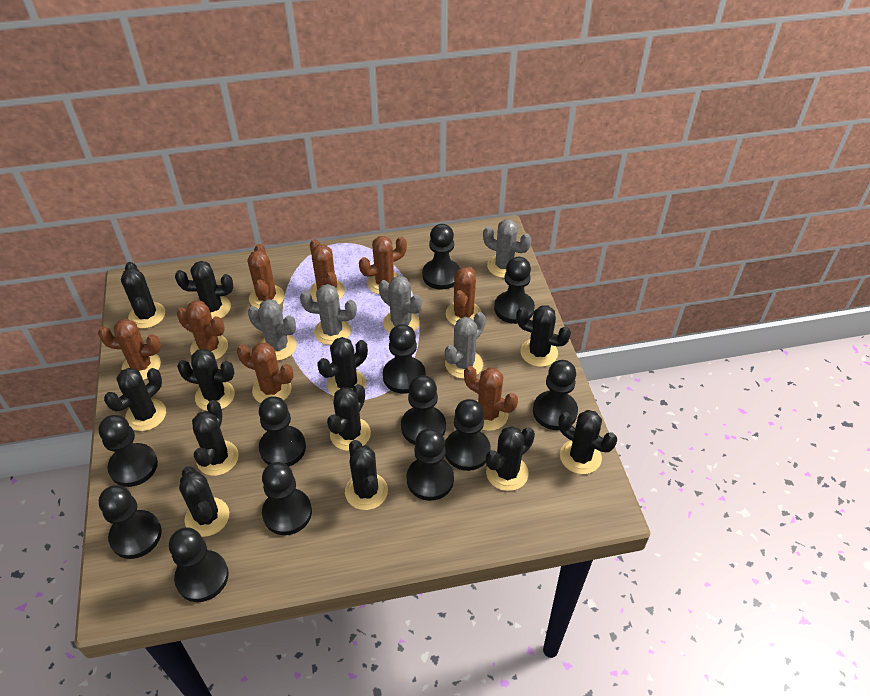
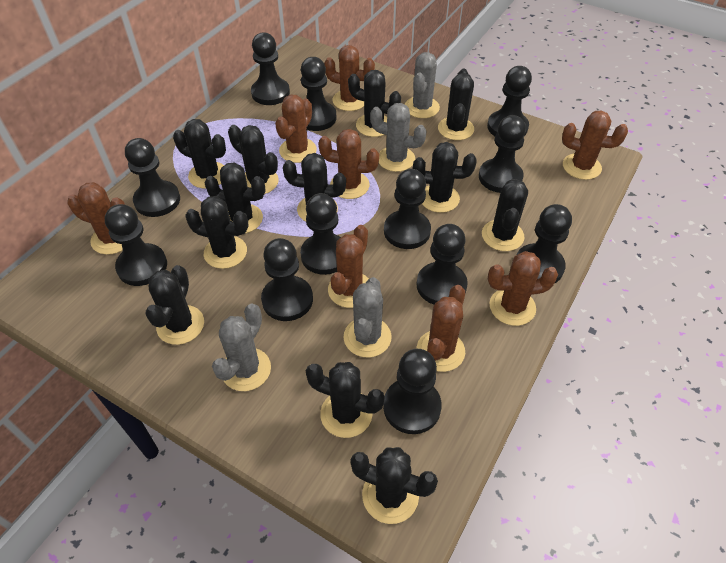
grey cactus: 5 -> 4

